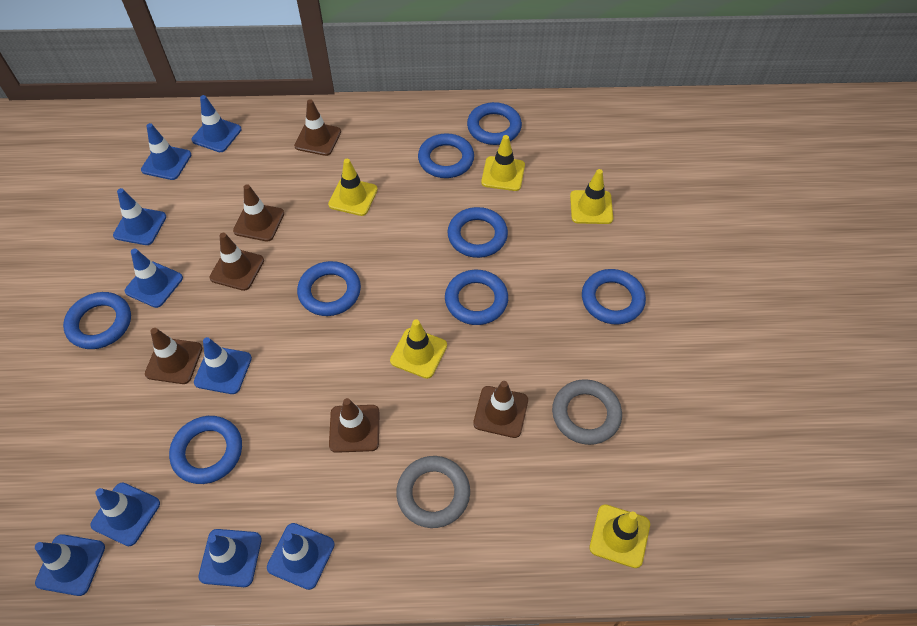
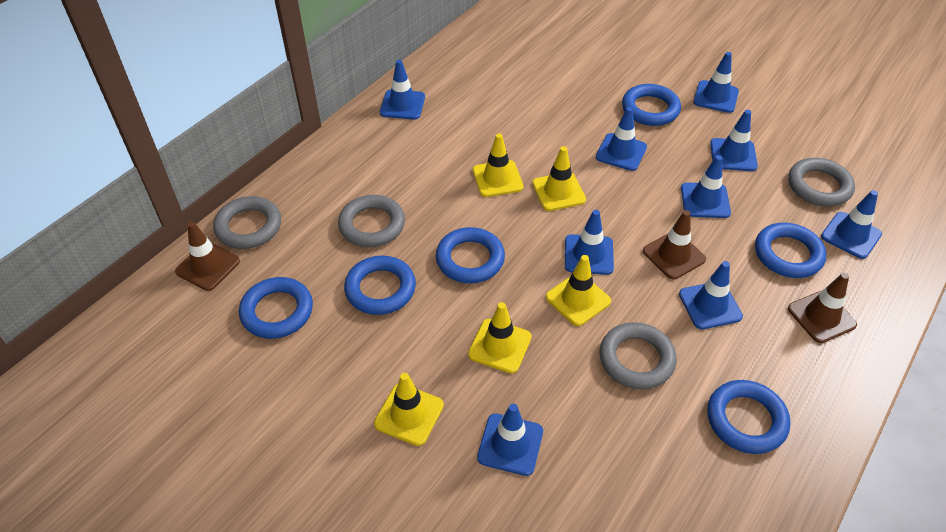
blue ring: 8 -> 6
brown traffic cone: 6 -> 3
grey ring: 2 -> 4

